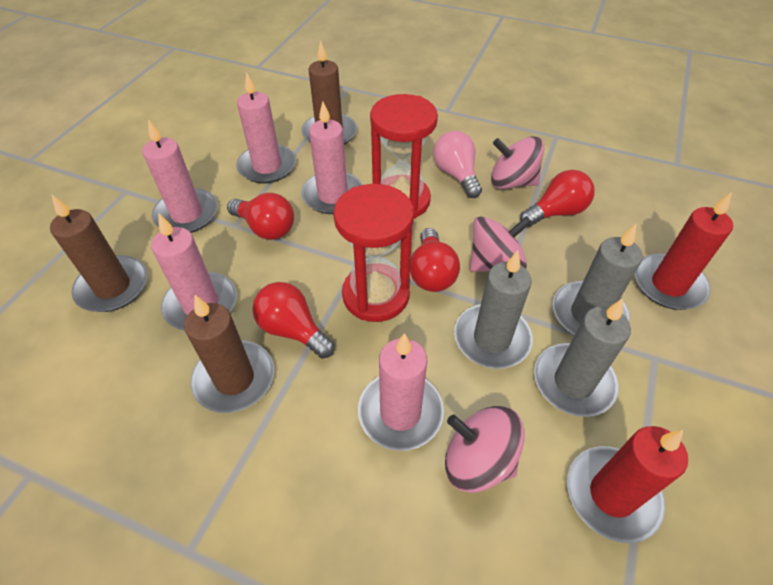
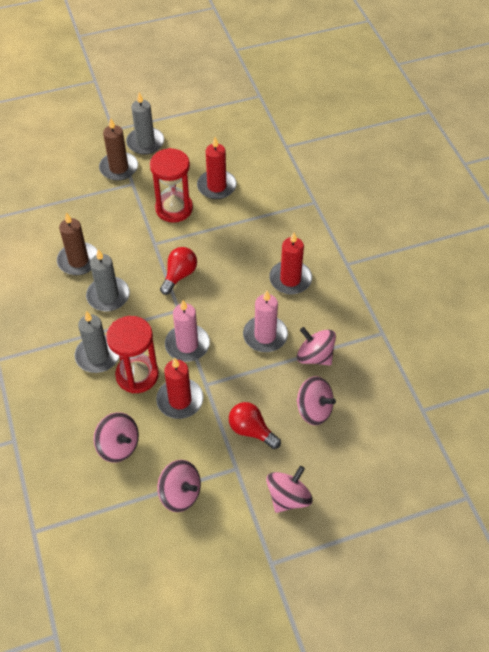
brown candle: 3 -> 2
pink candle: 5 -> 2
pink light bulb: 1 -> 0
pink spinning top: 3 -> 5
red candle: 2 -> 3
red light bulb: 4 -> 2

